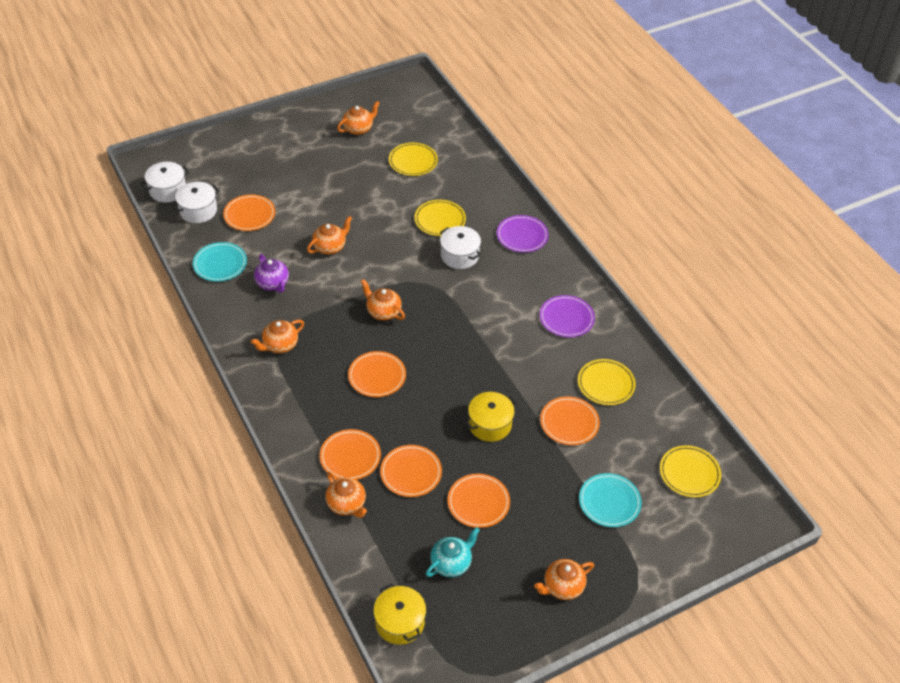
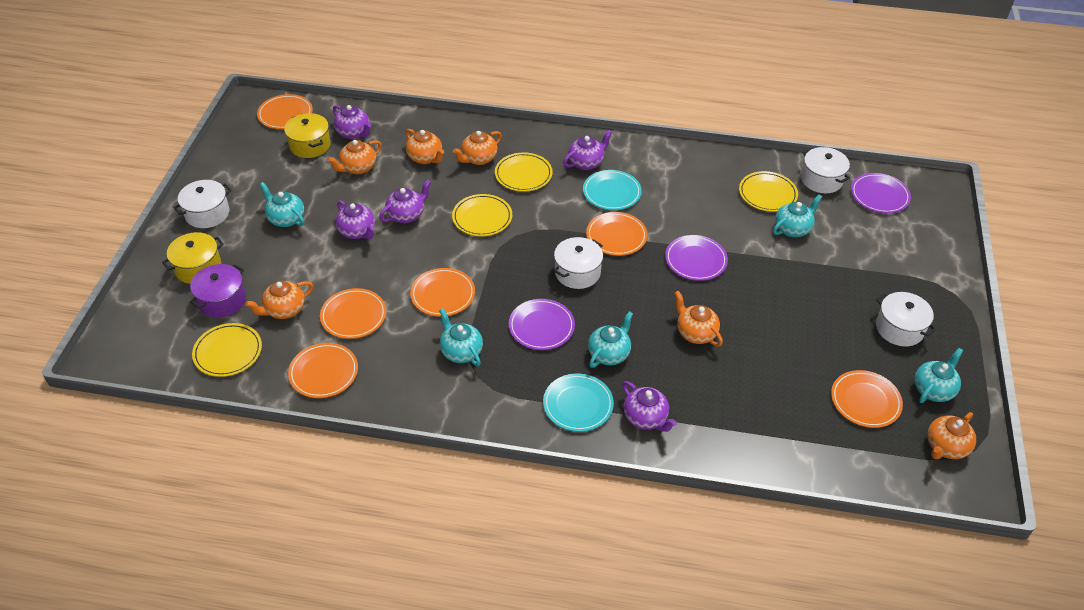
purple plate: 2 -> 3
purple pot: 0 -> 1
purple teapot: 1 -> 5
turquoise teapot: 1 -> 5
white pot: 3 -> 4

